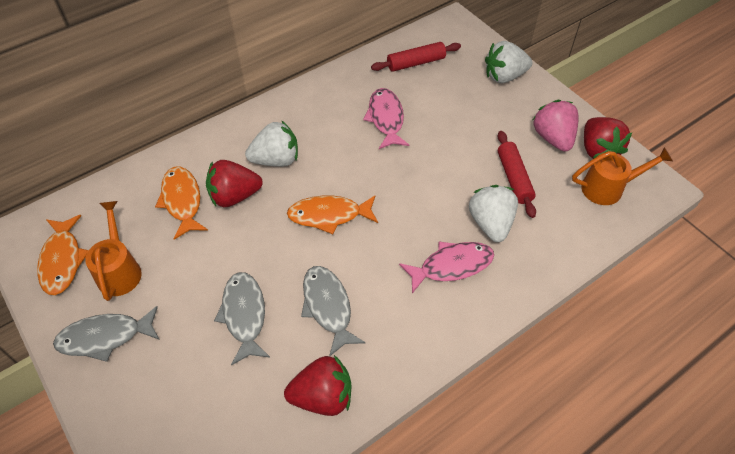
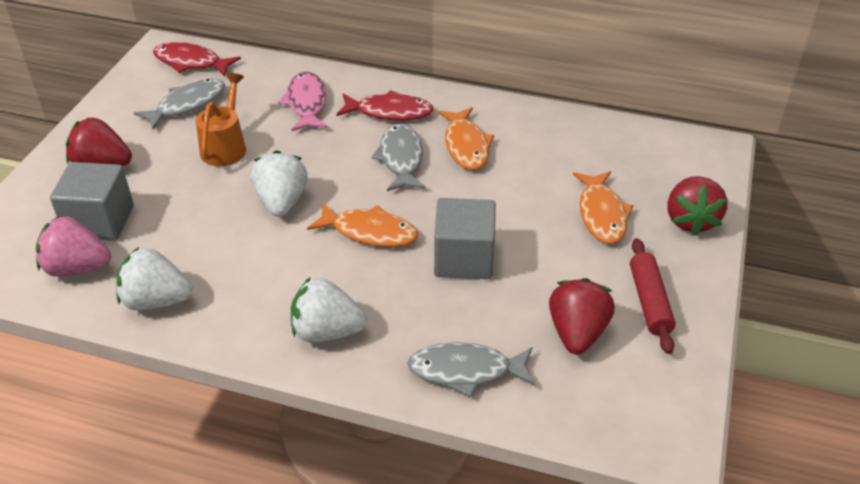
grey cube: 0 -> 2
orange watering can: 2 -> 1
pink fish: 2 -> 1
red fish: 0 -> 2
red rolling pin: 2 -> 1

